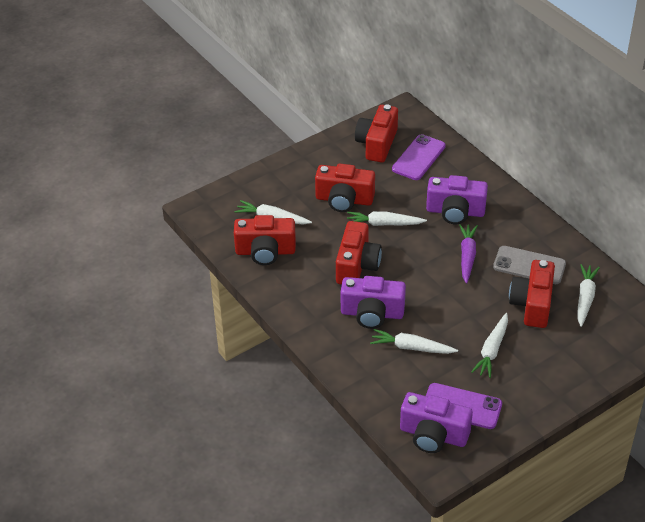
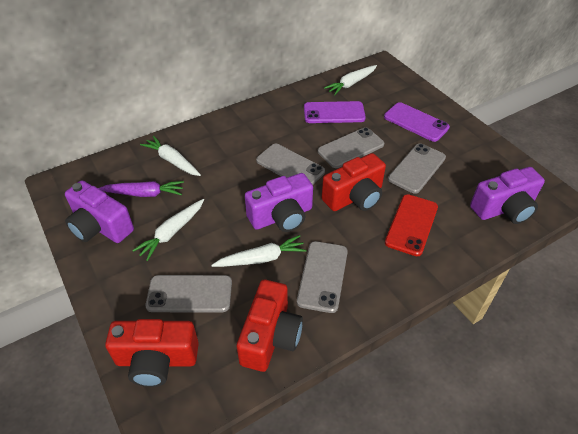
grey phone: 1 -> 5
red camera: 5 -> 3
red phone: 0 -> 1
white carrot: 5 -> 4

